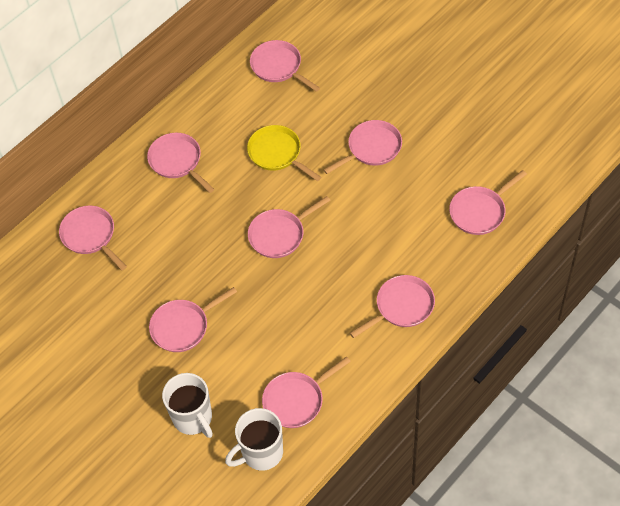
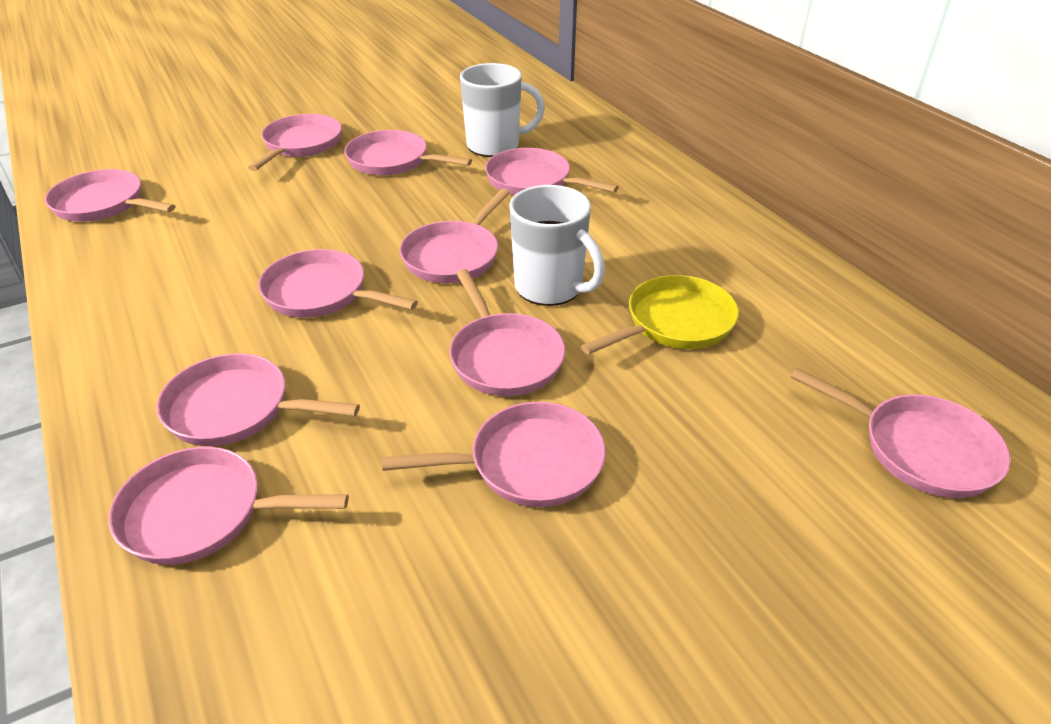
pink pan: 9 -> 11

